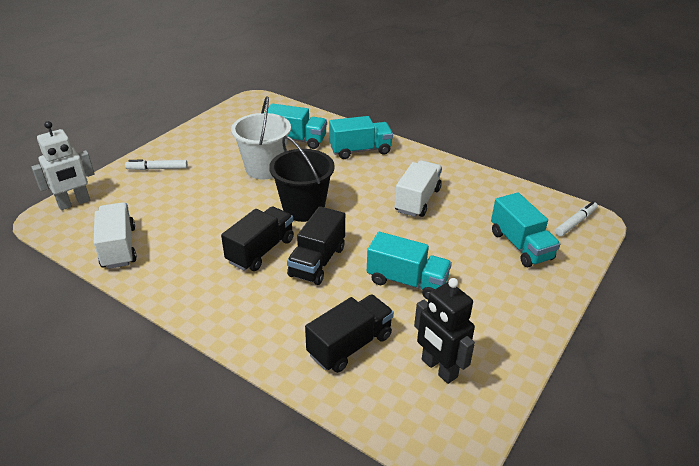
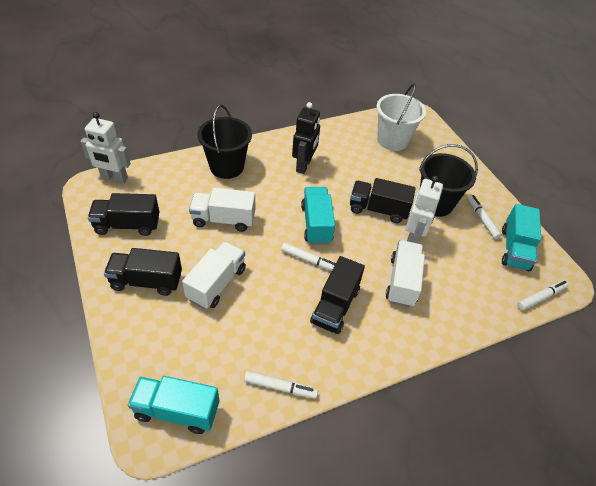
black bucket: 1 -> 2
black truck: 3 -> 4
turquoise truck: 4 -> 3
white marker: 2 -> 4
white robot: 1 -> 2
white truck: 2 -> 3

